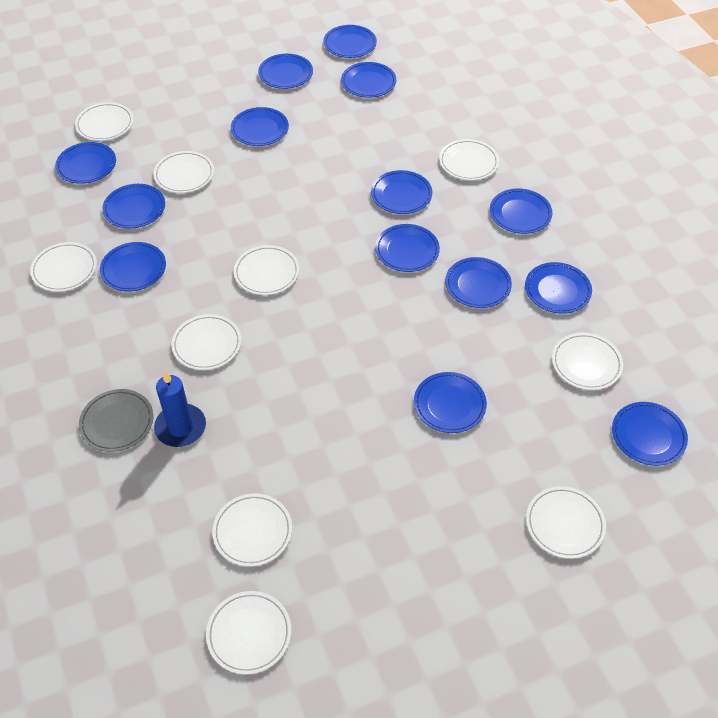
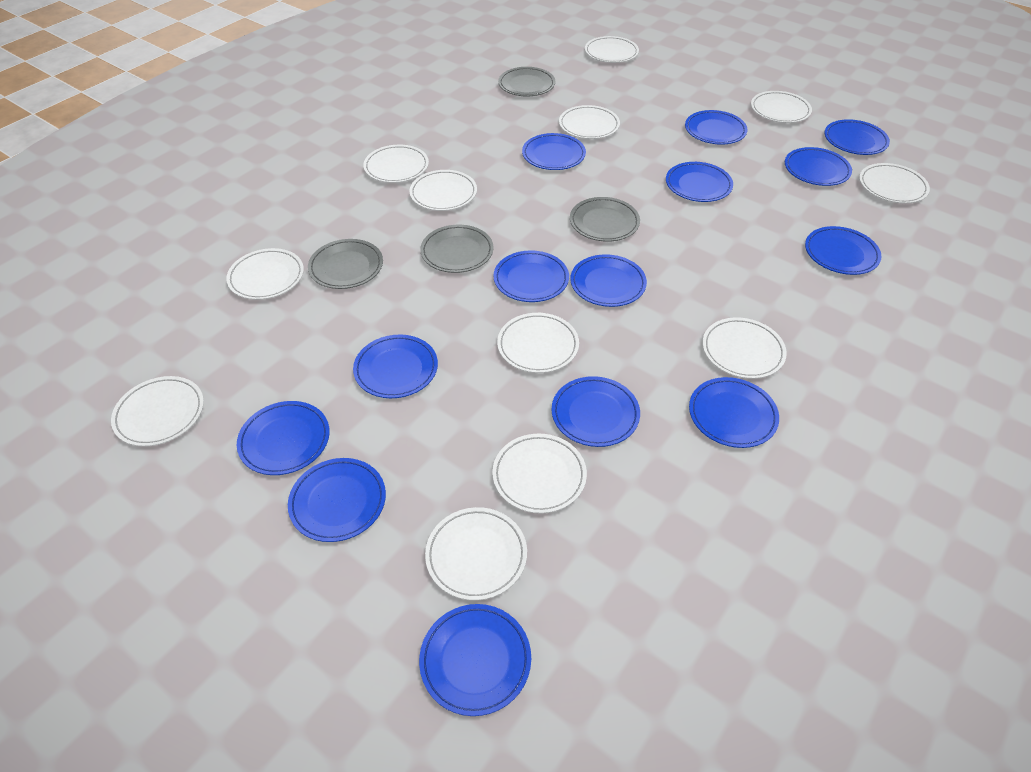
blue candle: 1 -> 0
grey plate: 1 -> 4
white plate: 10 -> 12

